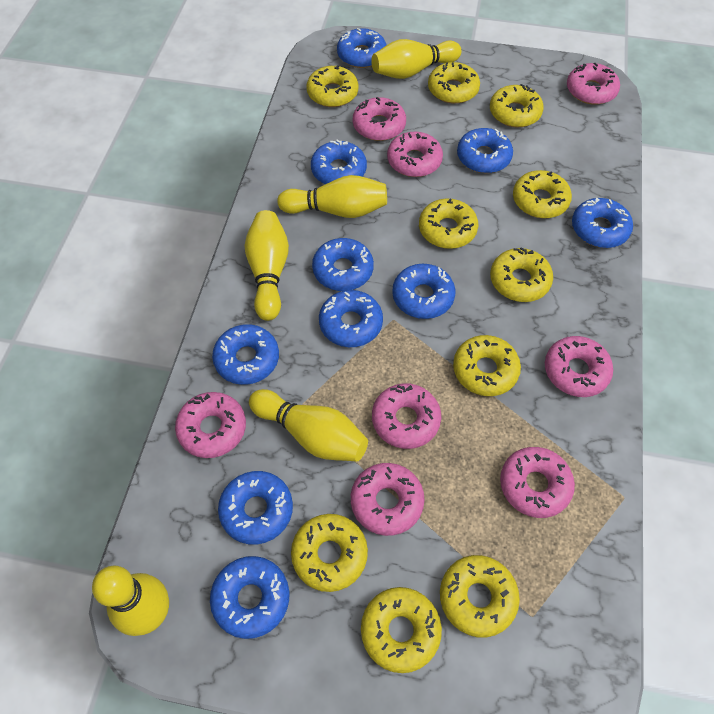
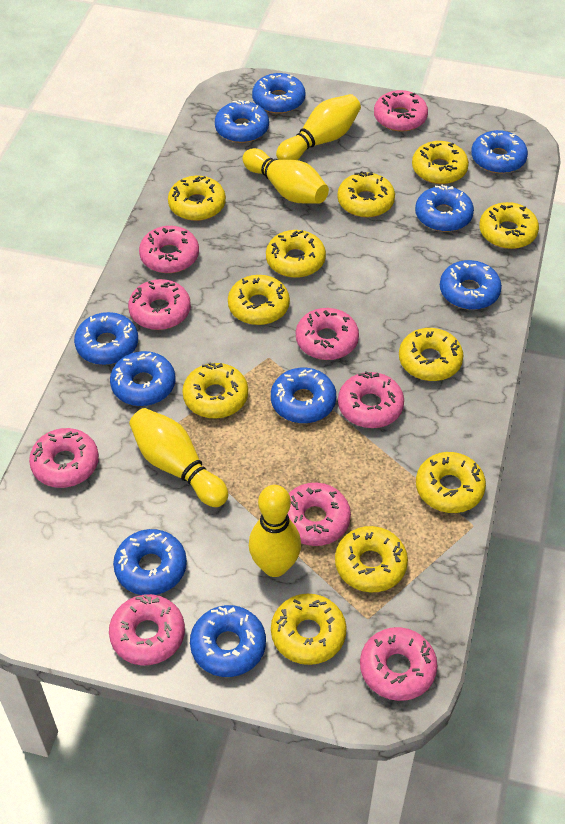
pink donut: 8 -> 9
yellow bowling pin: 5 -> 4
yellow donut: 10 -> 11

